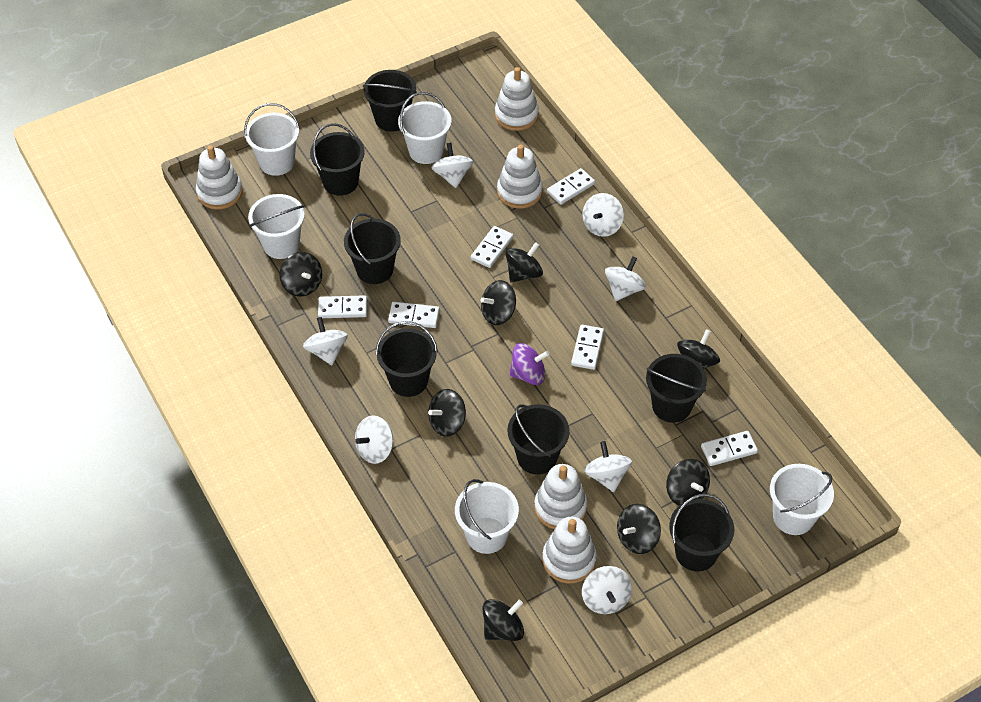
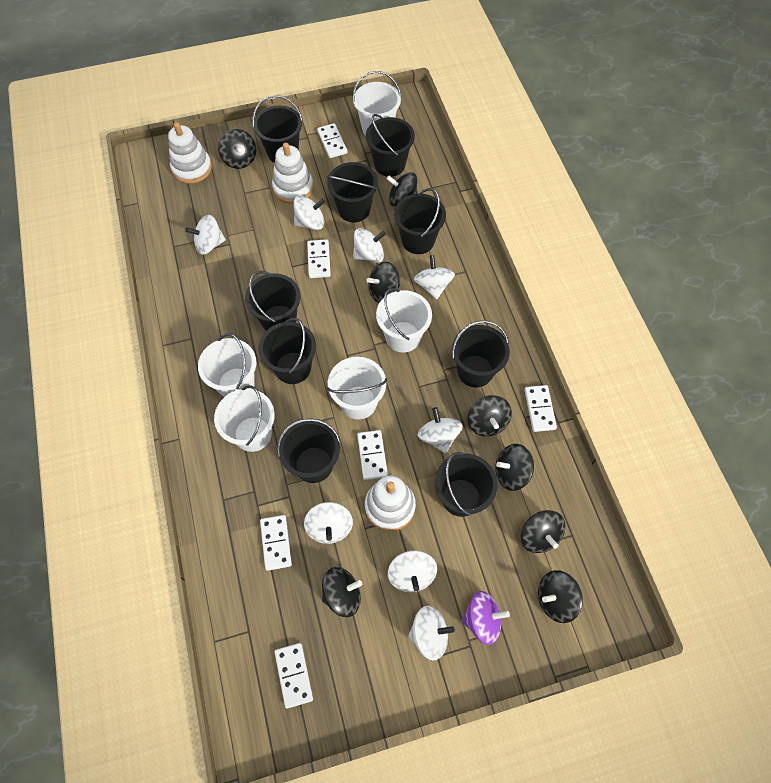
black bucket: 7 -> 9
white spinning top: 7 -> 8
white stacking toy: 5 -> 3

